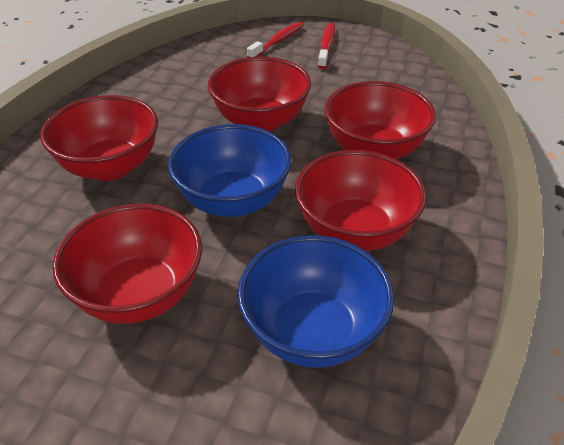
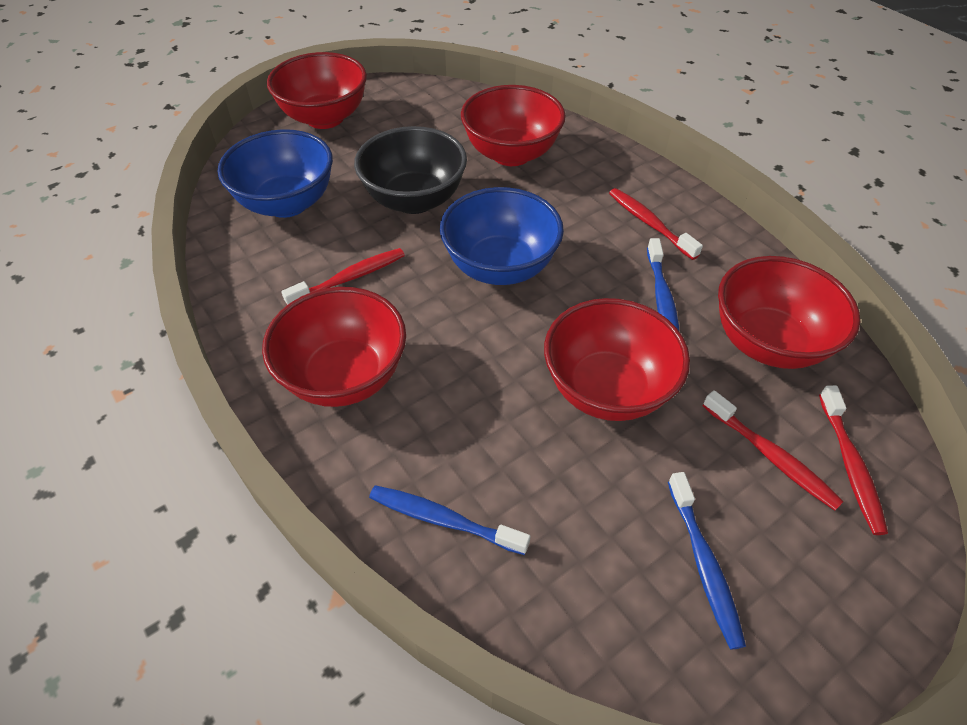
black bowl: 0 -> 1
blue toothbrush: 0 -> 3
red toothbrush: 2 -> 4

